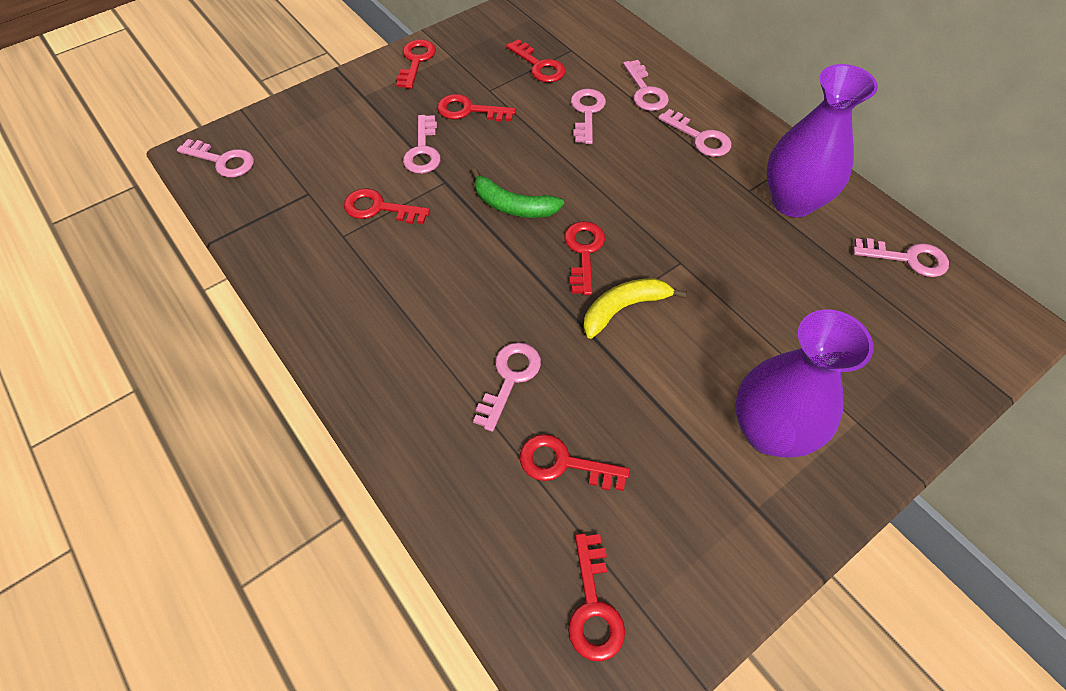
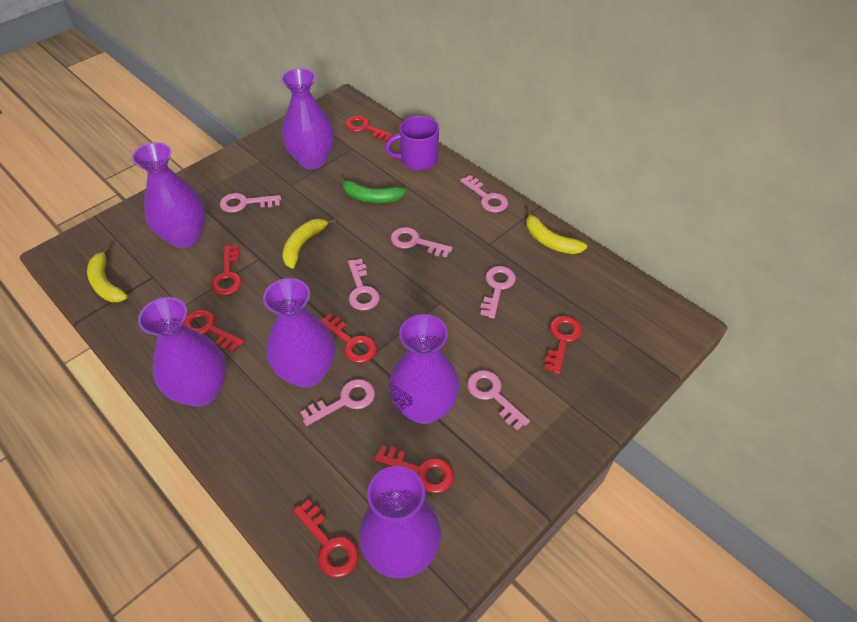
purple mug: 0 -> 1
purple vase: 2 -> 6
yellow banana: 1 -> 3

